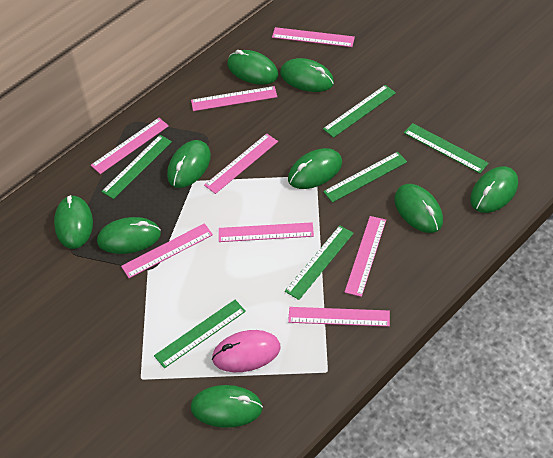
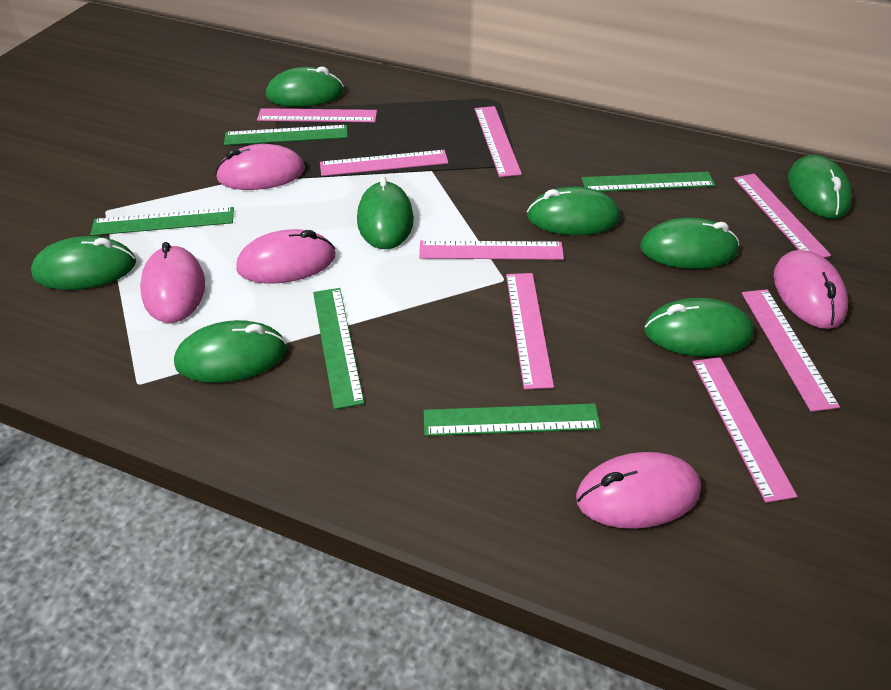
green mouse: 9 -> 8
green ruler: 6 -> 5
pink mouse: 1 -> 5

